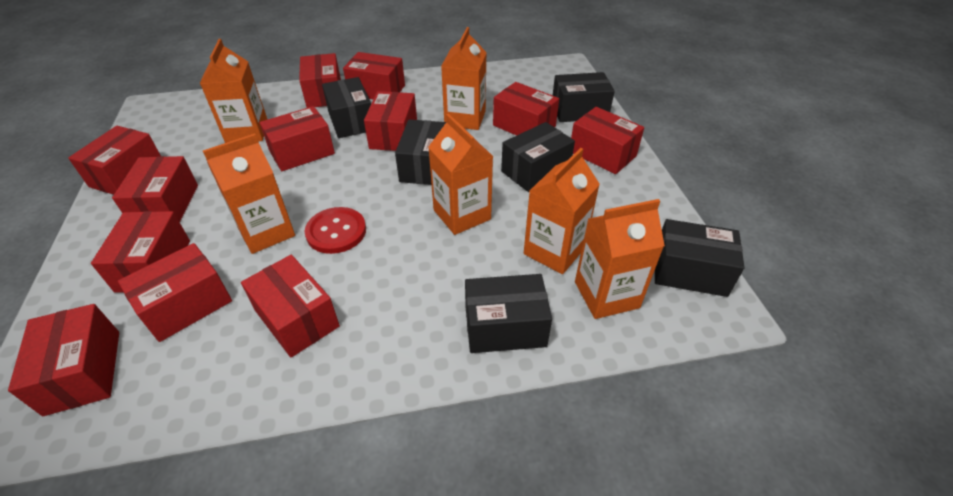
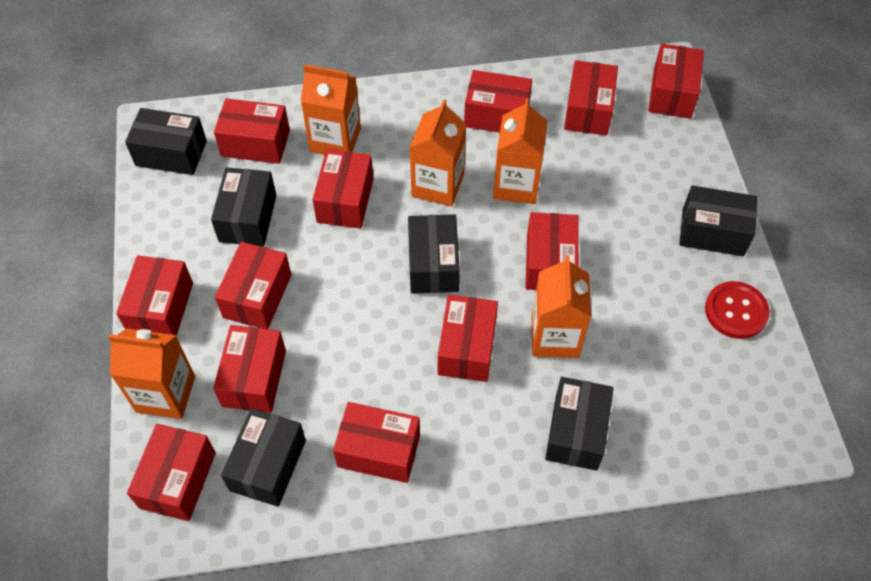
orange carton: 6 -> 5

